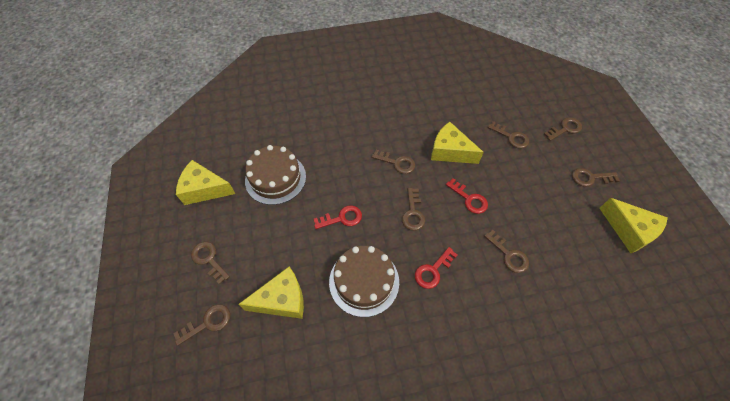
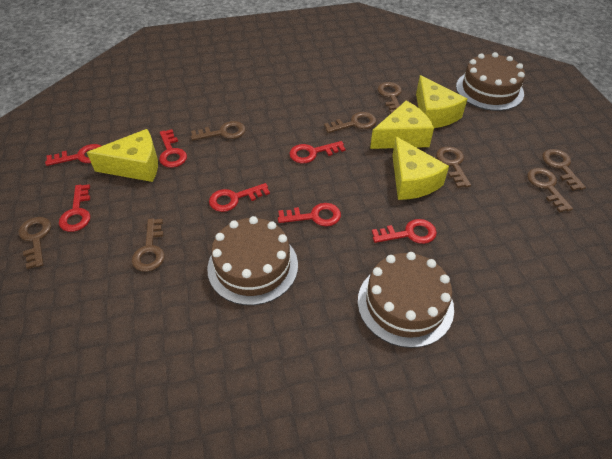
brown cake: 2 -> 3
red key: 3 -> 7

